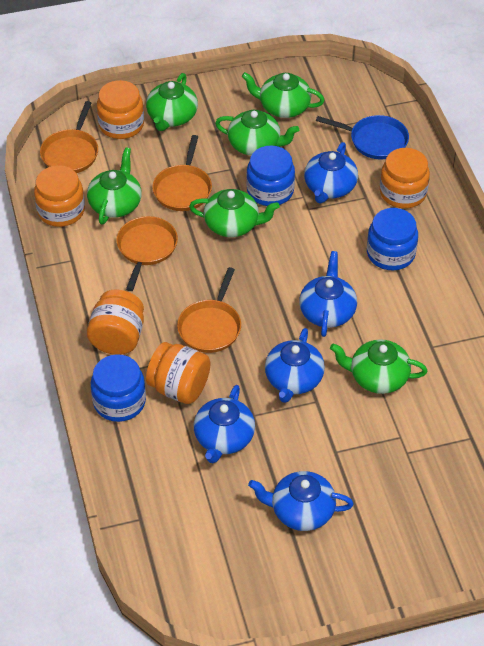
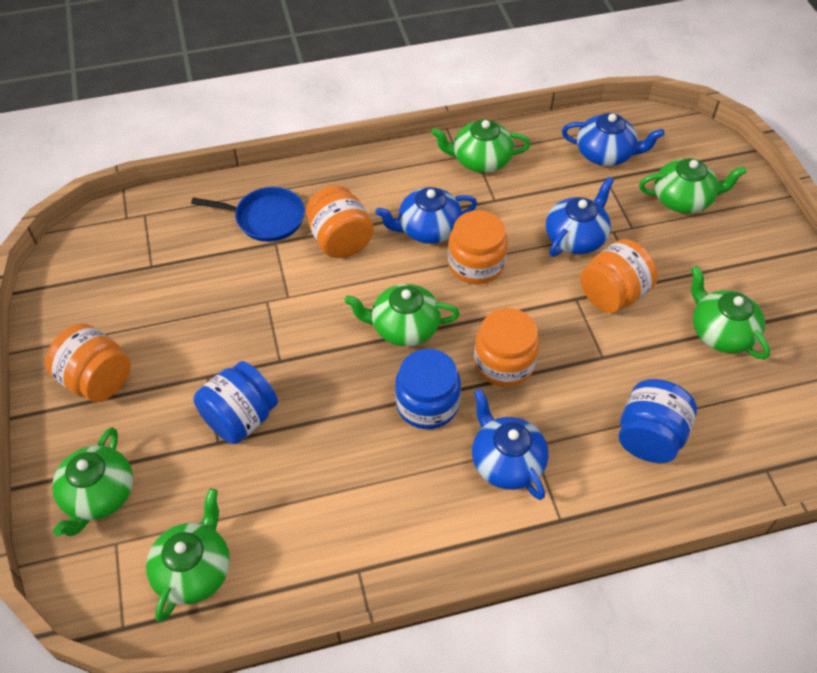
blue teapot: 5 -> 4
orange pan: 4 -> 0

